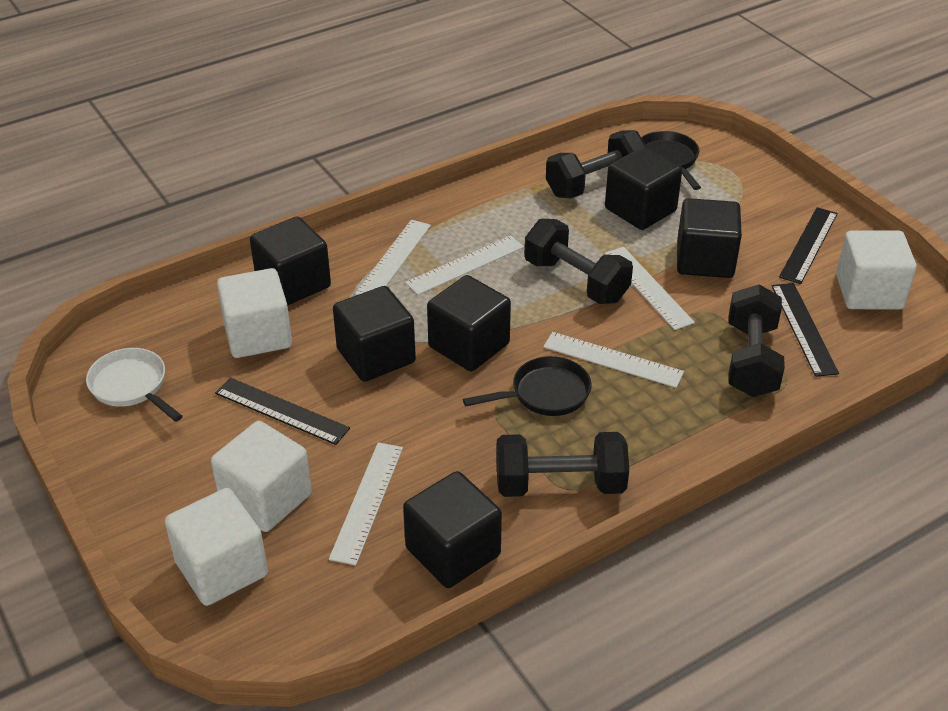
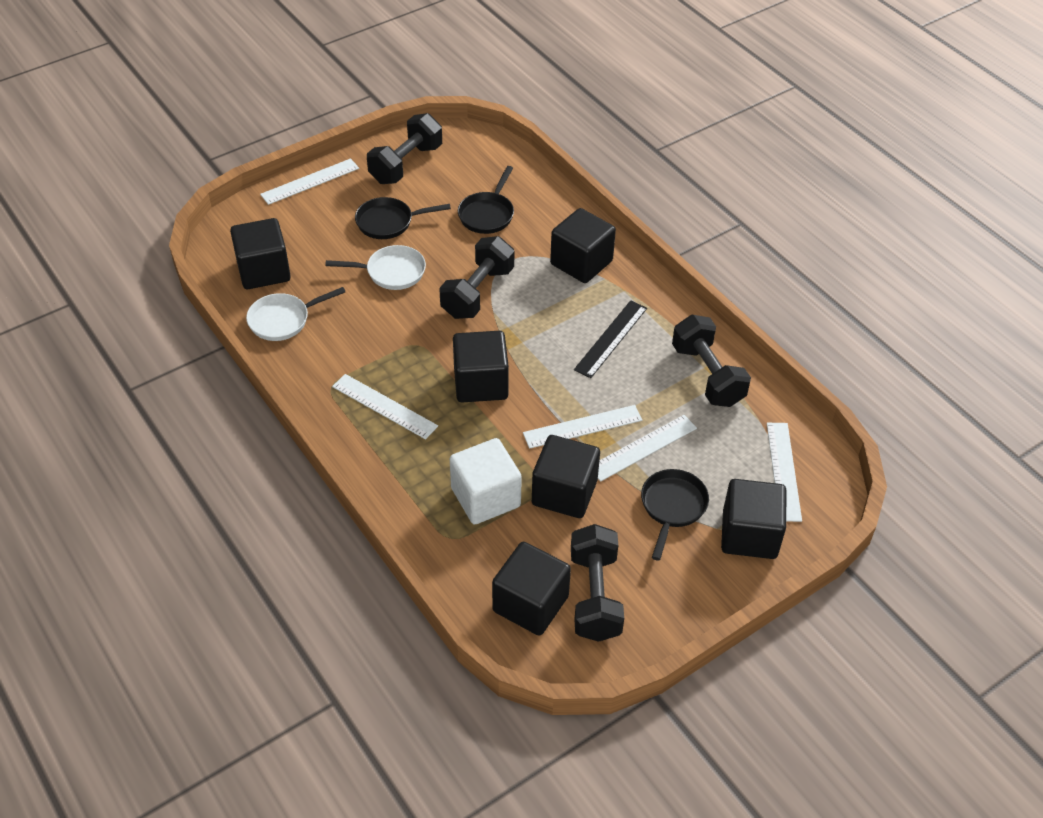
black pan: 2 -> 3
black ruler: 3 -> 1
white cube: 4 -> 1
white pan: 1 -> 2

